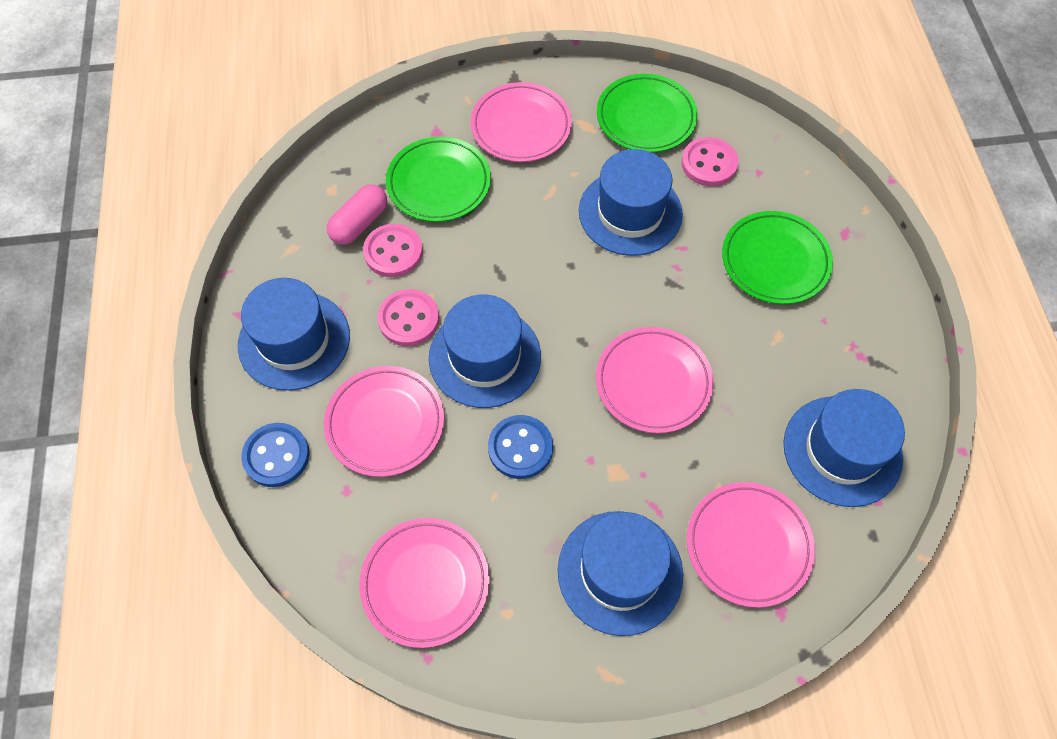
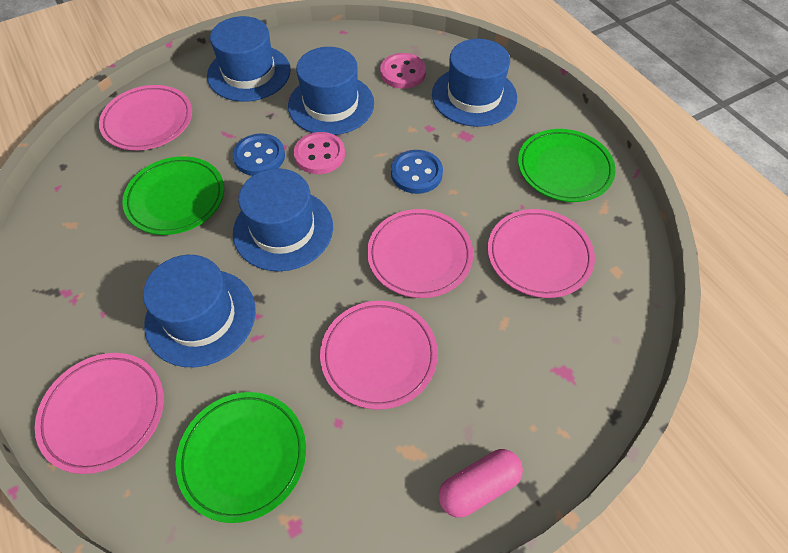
pink button: 3 -> 2

